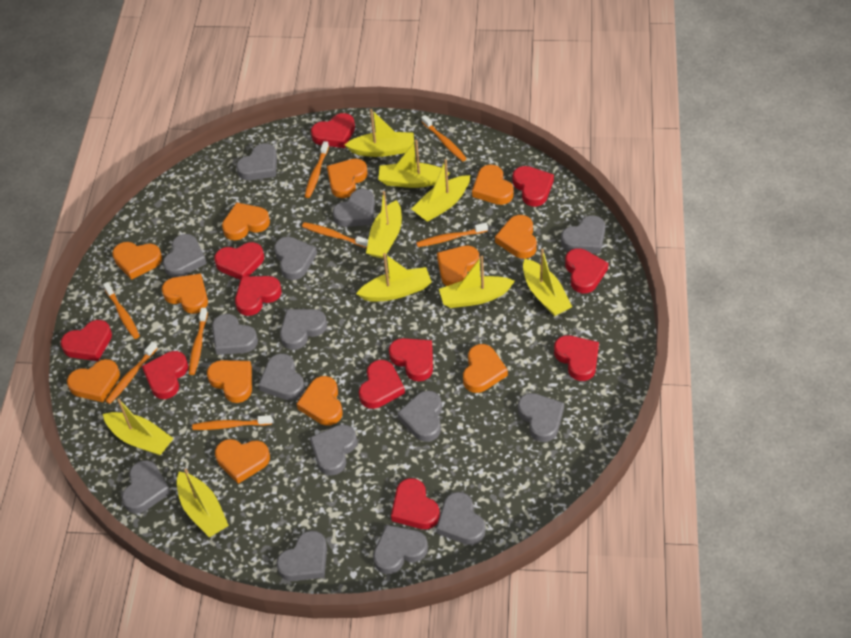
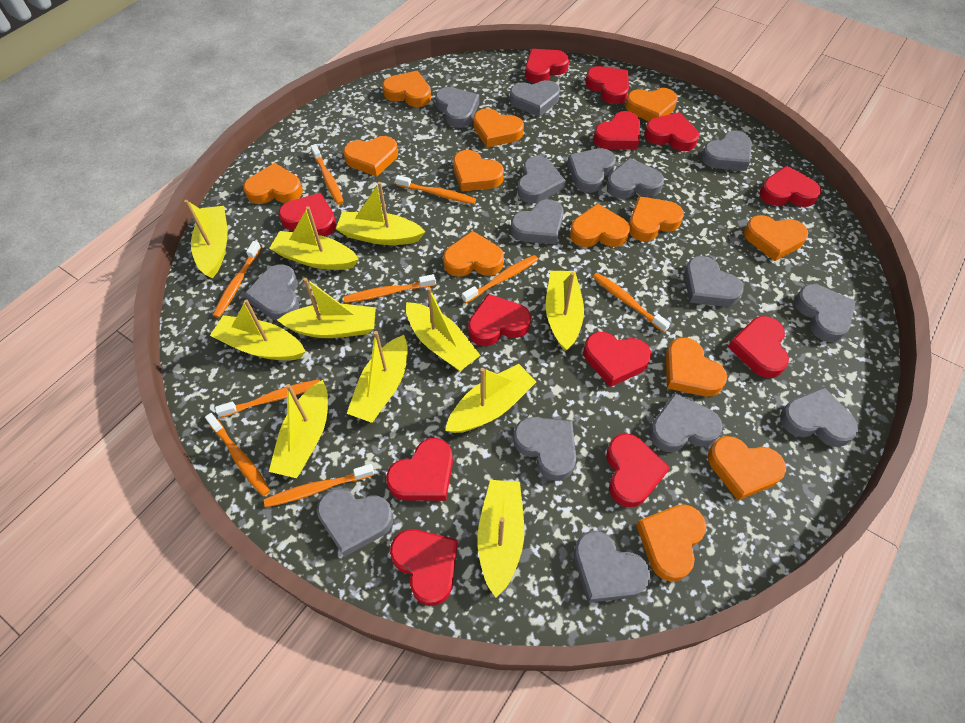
orange heart: 12 -> 13
orange toothbrush: 8 -> 9
red heart: 11 -> 12
yellow boat: 9 -> 11

